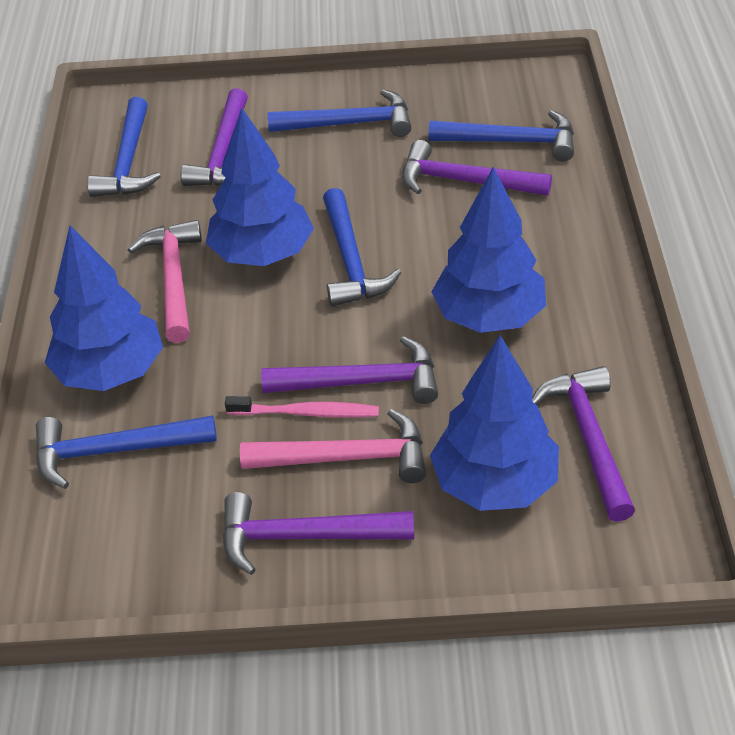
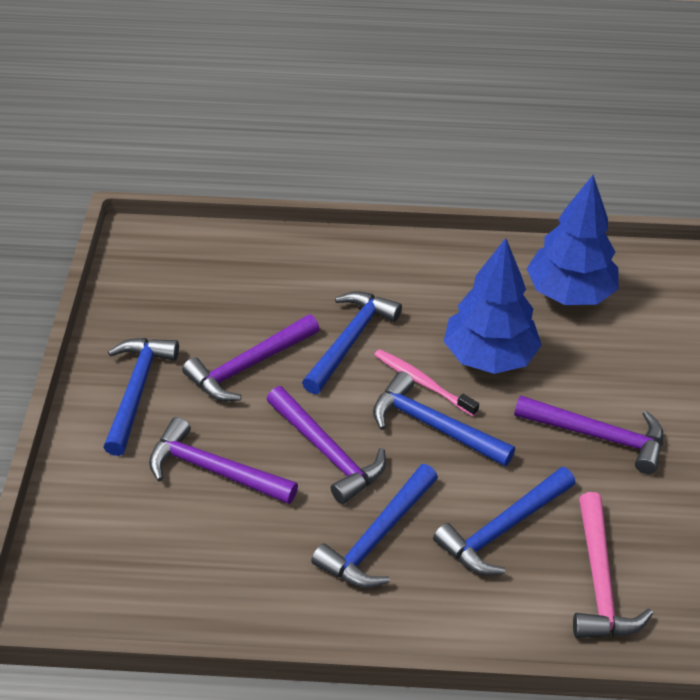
blue tree: 4 -> 2
pink hammer: 2 -> 1
purple hammer: 5 -> 4

